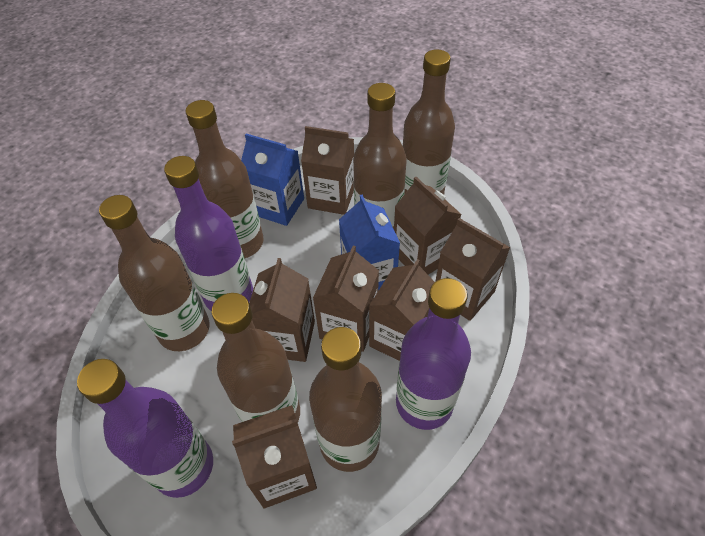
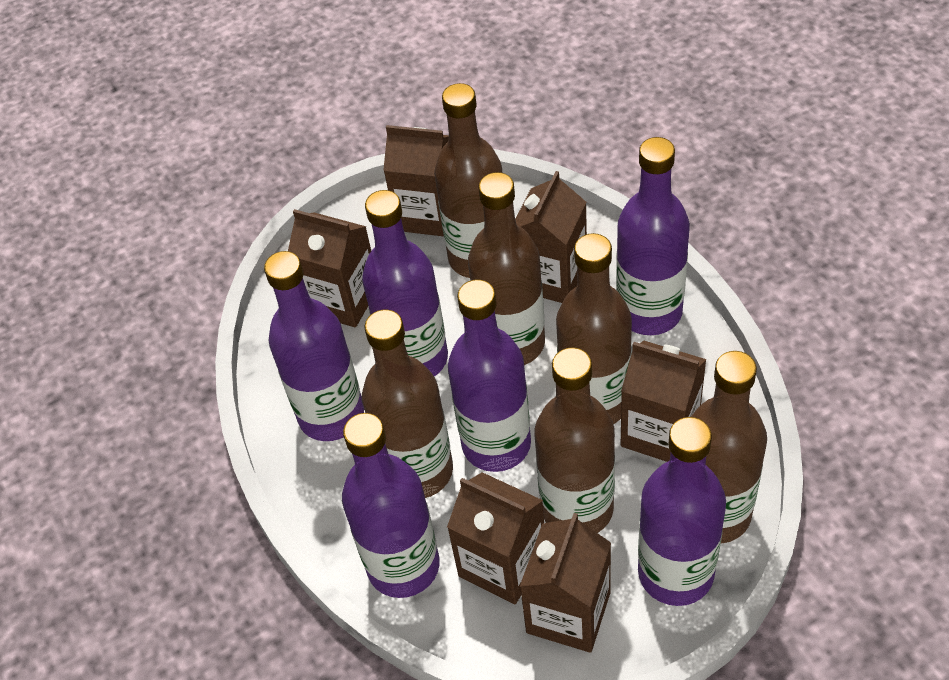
blue carton: 2 -> 0
brown carton: 7 -> 6
purple bottle: 3 -> 6

